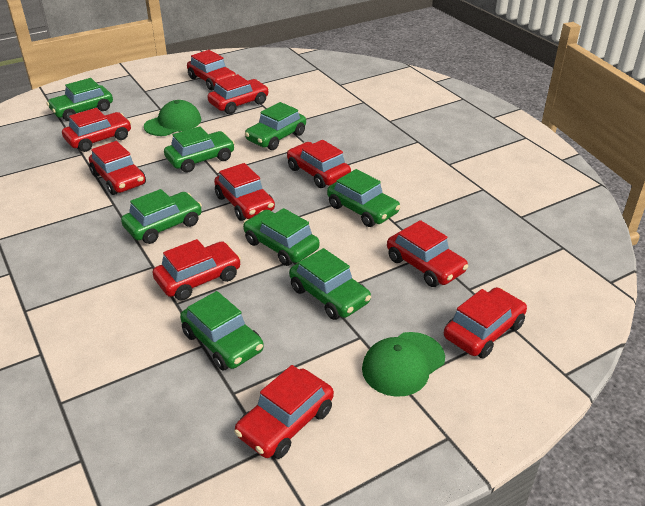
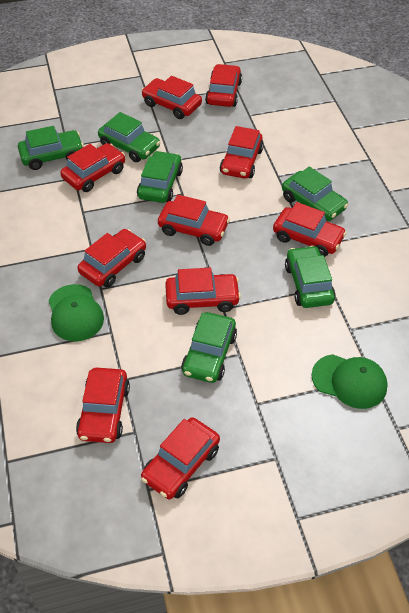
green car: 8 -> 6

